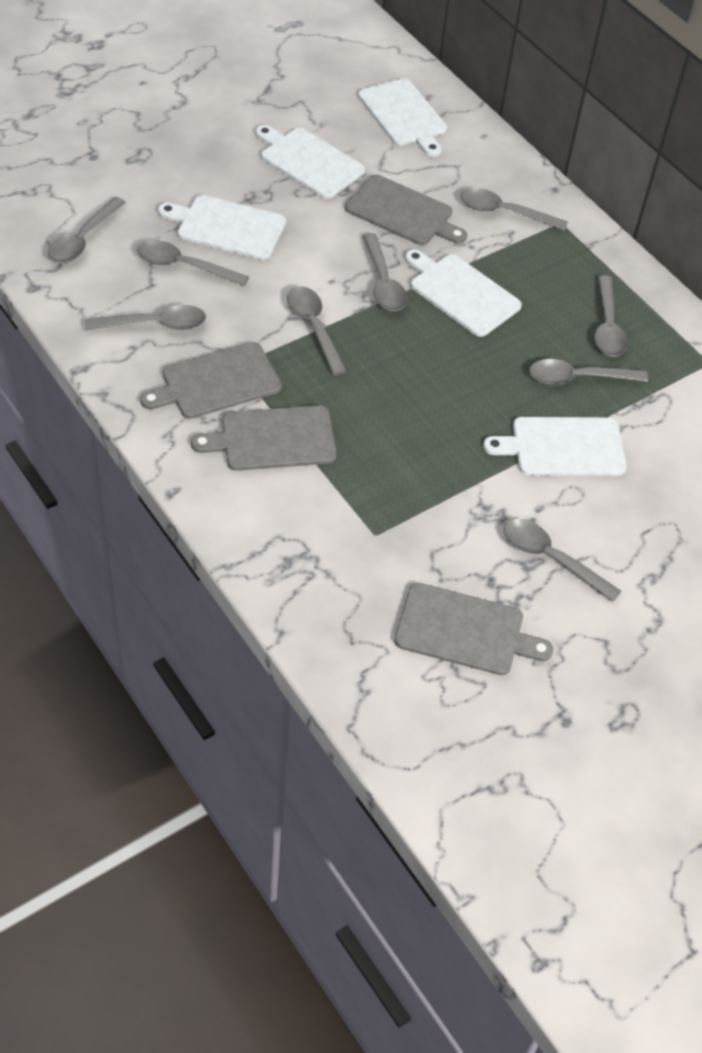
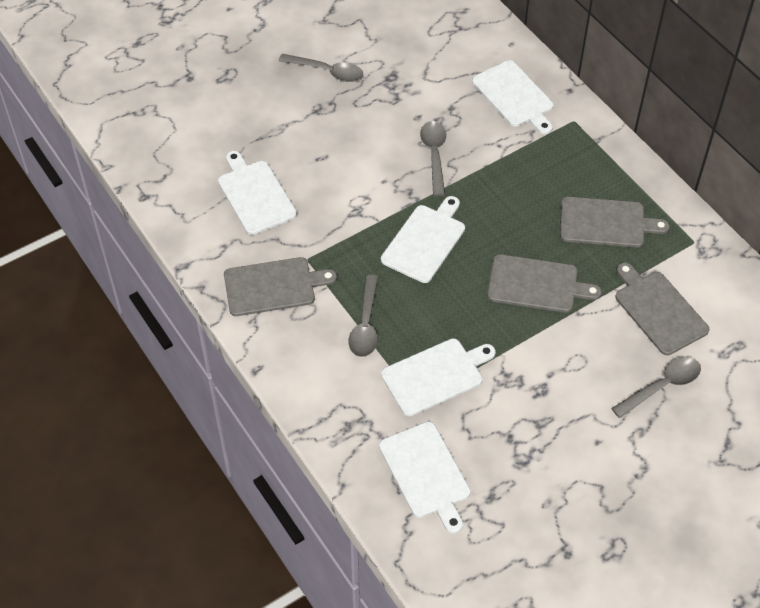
grey spoon: 9 -> 4

